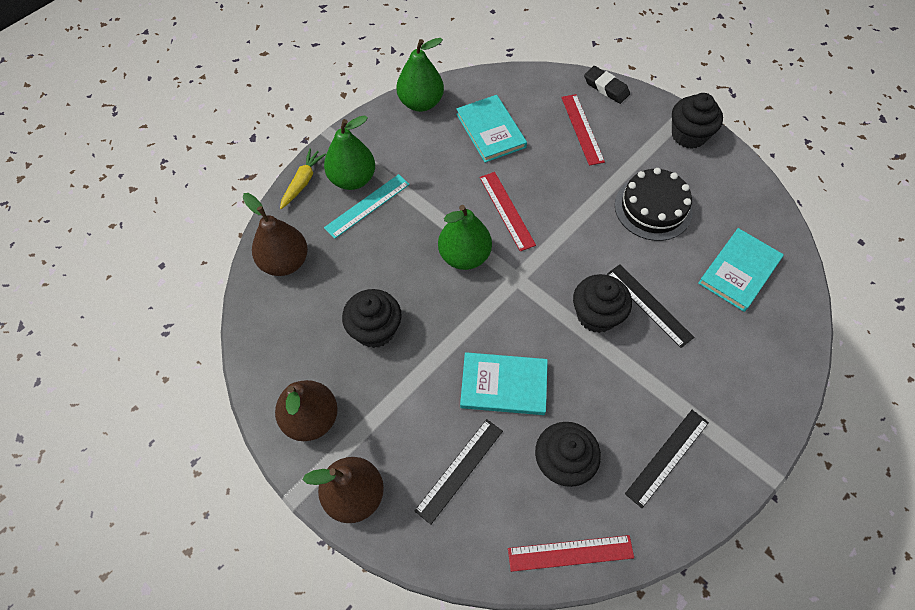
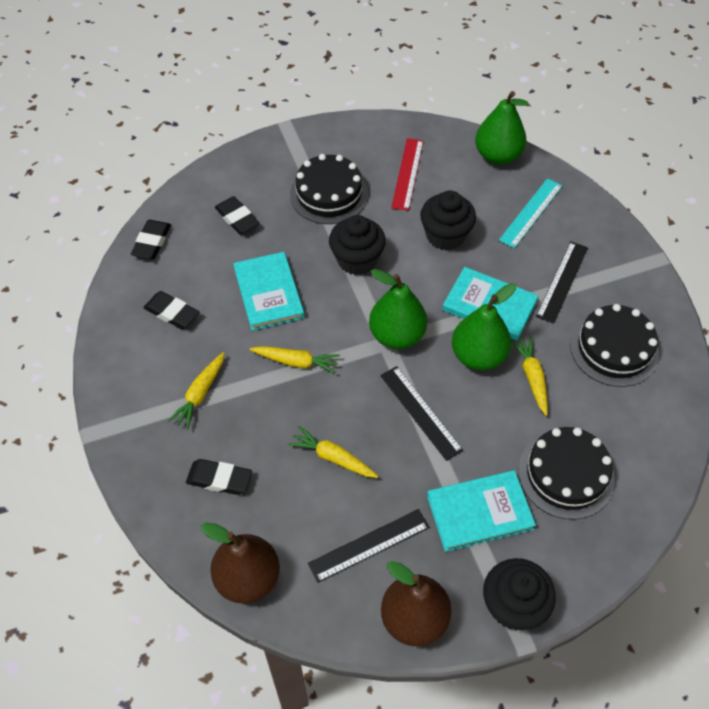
black cake: 1 -> 3
black cupcake: 4 -> 3
black eraser: 1 -> 4
brown pear: 3 -> 2
red ruler: 3 -> 1
yellow carrot: 1 -> 4

